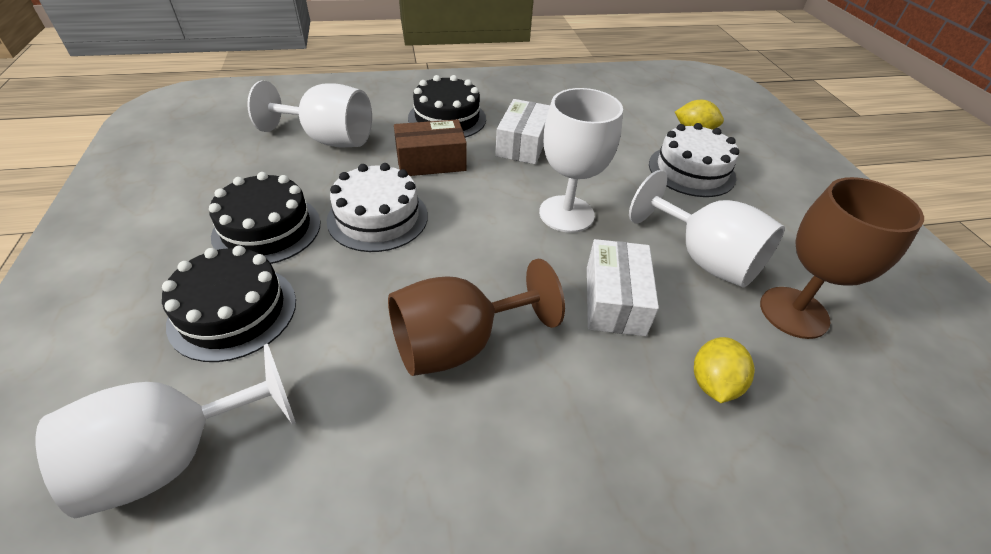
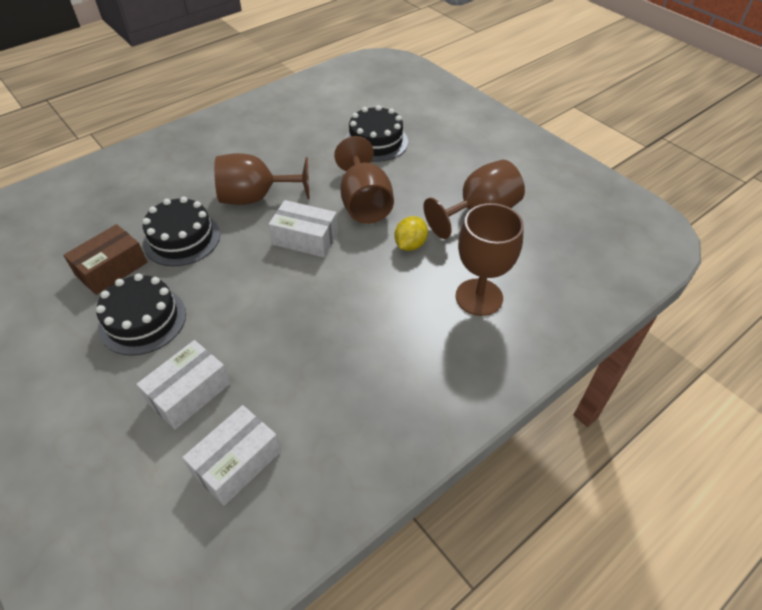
brown goblet: 2 -> 4
white box: 2 -> 3
white cake: 2 -> 0
white goblet: 4 -> 0
yellow lemon: 2 -> 1

